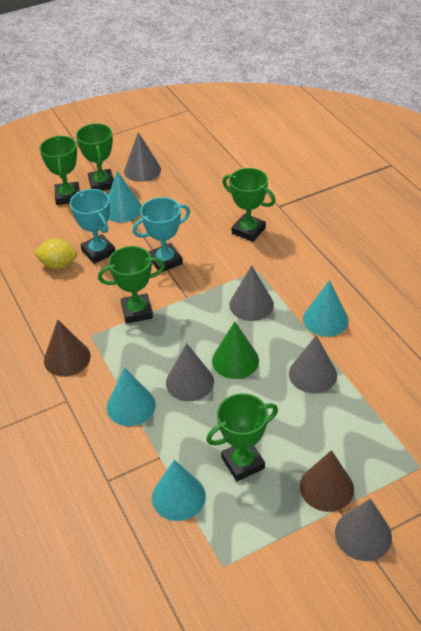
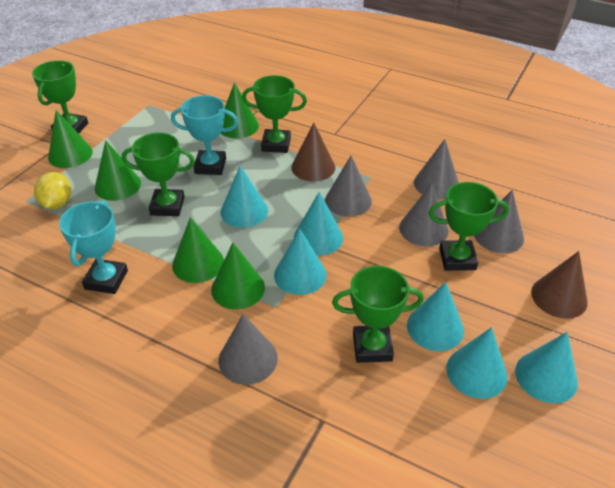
green cone: 1 -> 5
turquoise cone: 4 -> 6

